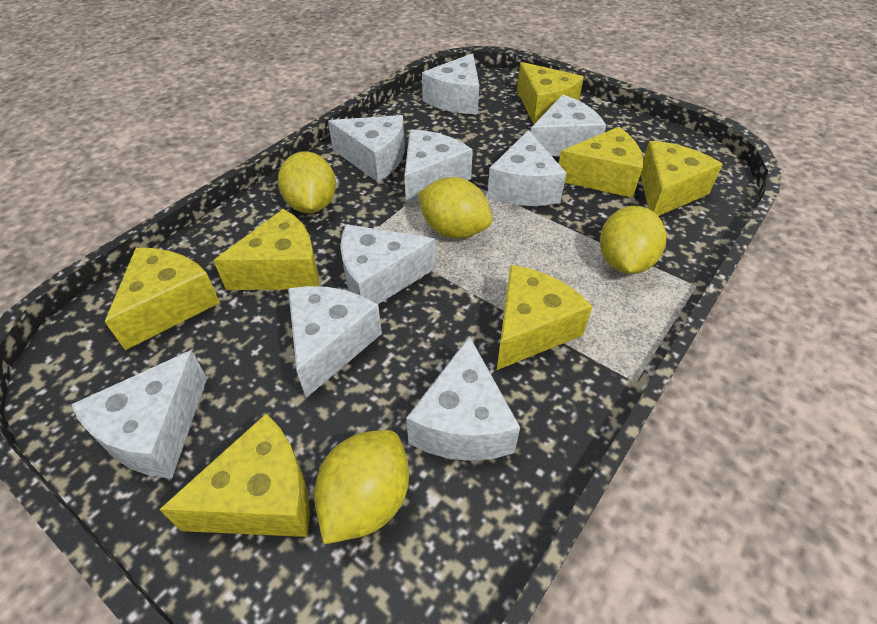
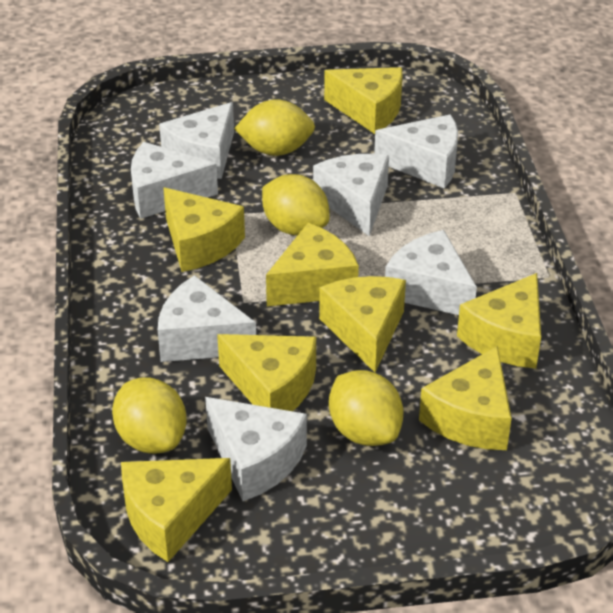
white cheese: 9 -> 7
yellow cheese: 7 -> 8

